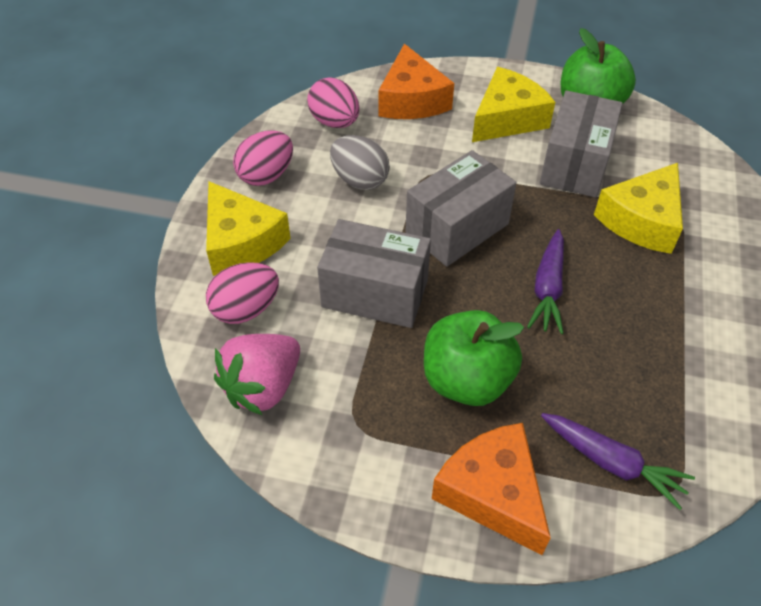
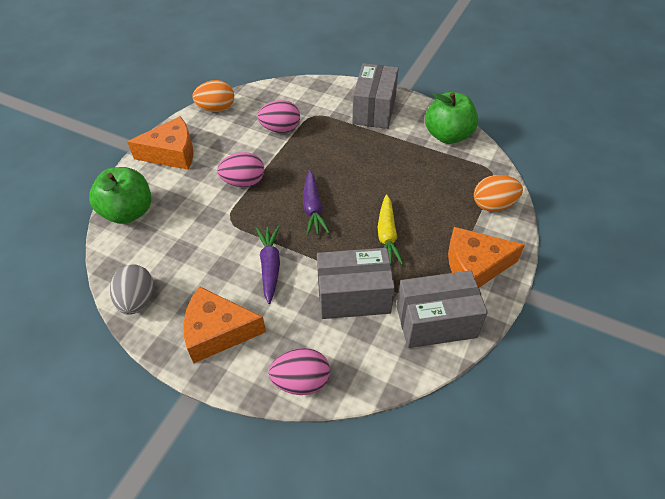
orange cheese: 2 -> 3
orange egg: 0 -> 2
pink strawberry: 1 -> 0
yellow carrot: 0 -> 1
yellow cheese: 3 -> 0

